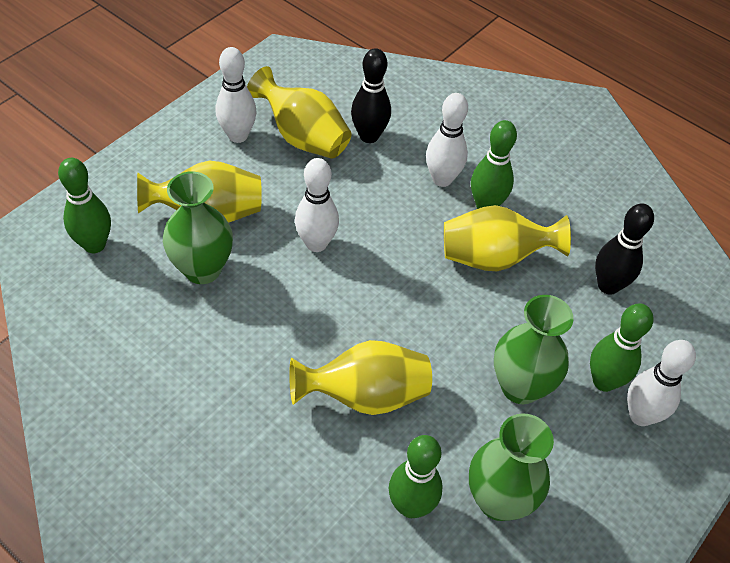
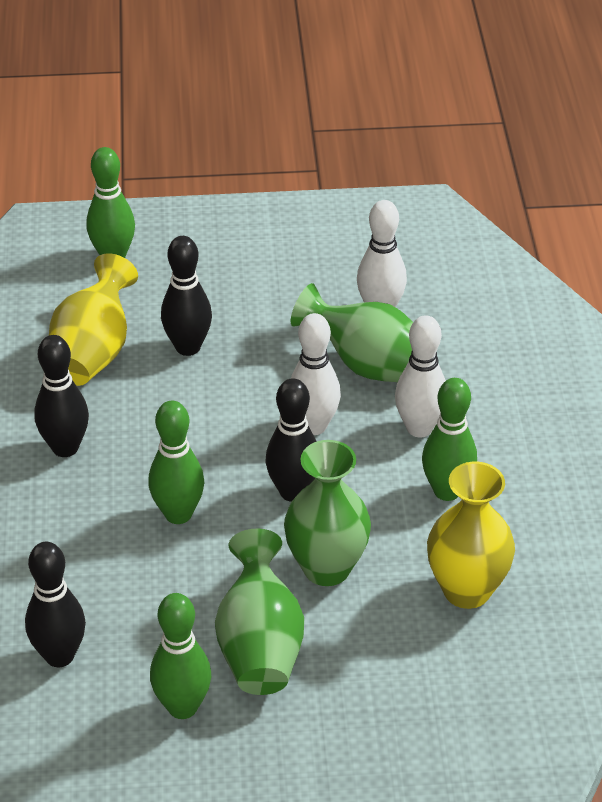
black bowling pin: 2 -> 4
white bowling pin: 4 -> 3
yellow vase: 4 -> 2

